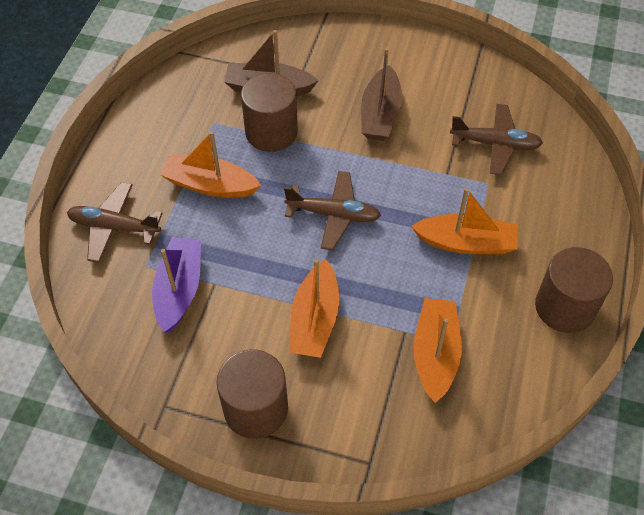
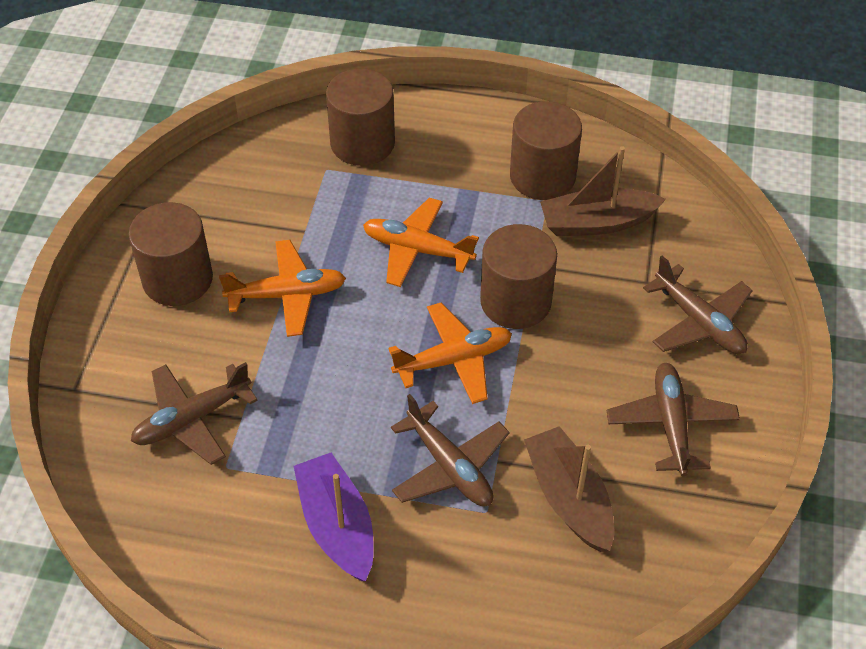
brown cylinder: 3 -> 4
brown plane: 3 -> 4
orange boat: 4 -> 0
orange plane: 0 -> 3

